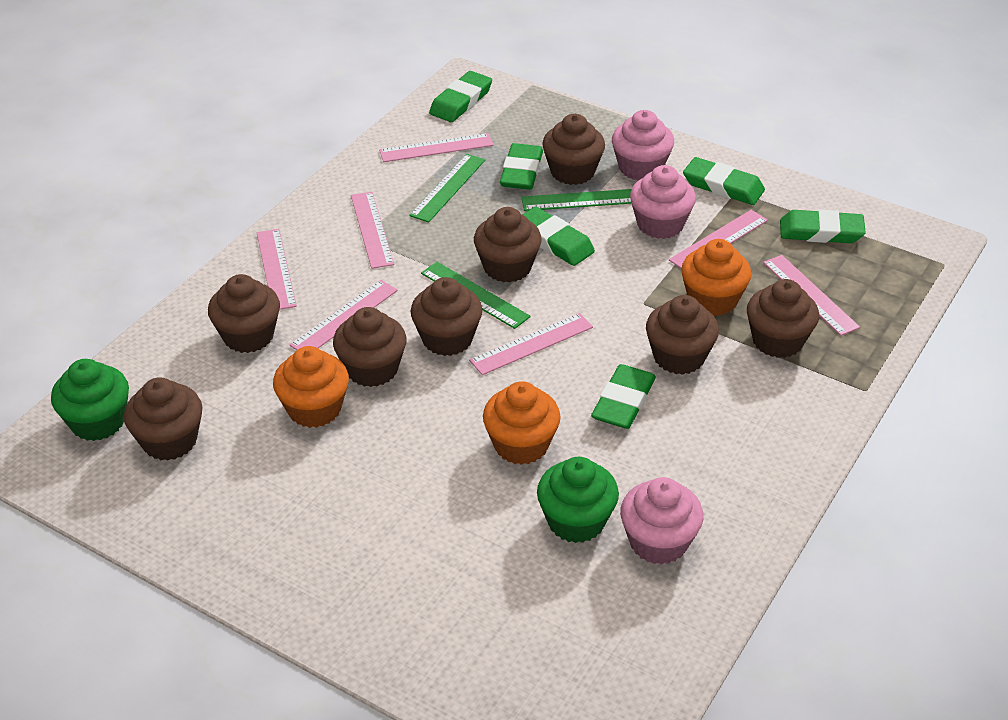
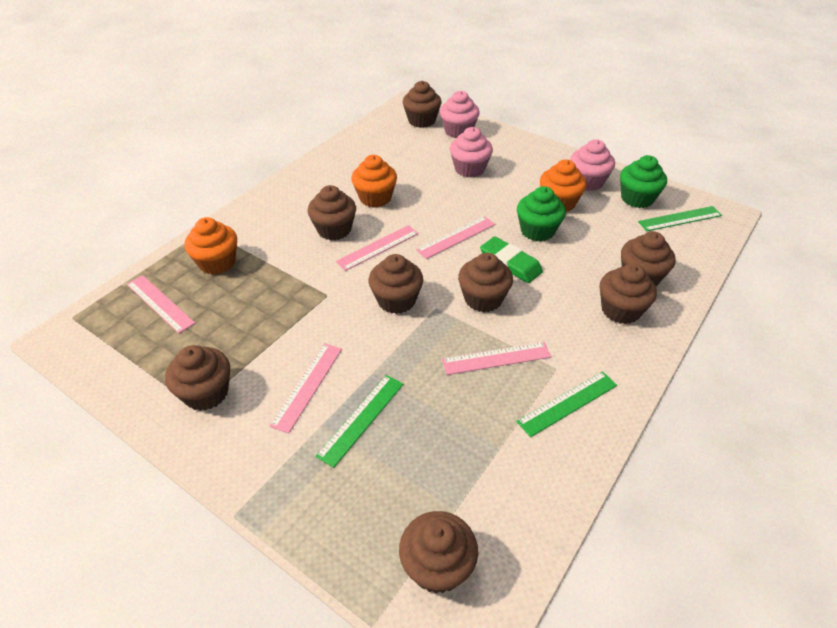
green eraser: 6 -> 1
pink ruler: 7 -> 5

